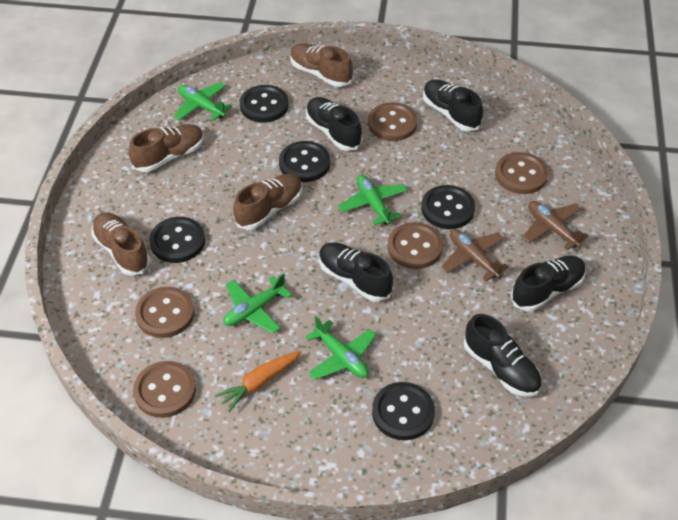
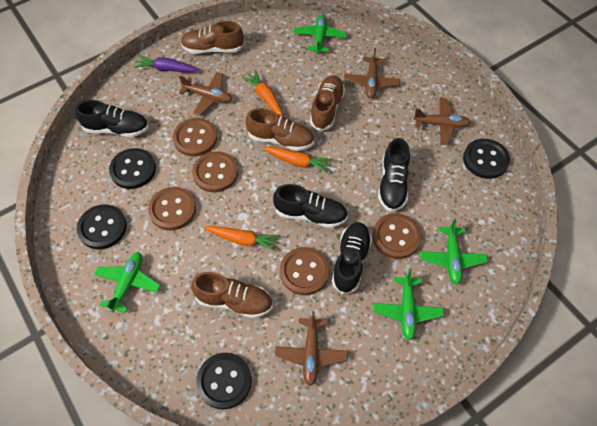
black button: 5 -> 4
black shoe: 5 -> 4
brown plane: 2 -> 4
orange carrot: 1 -> 3
purple carrot: 0 -> 1

